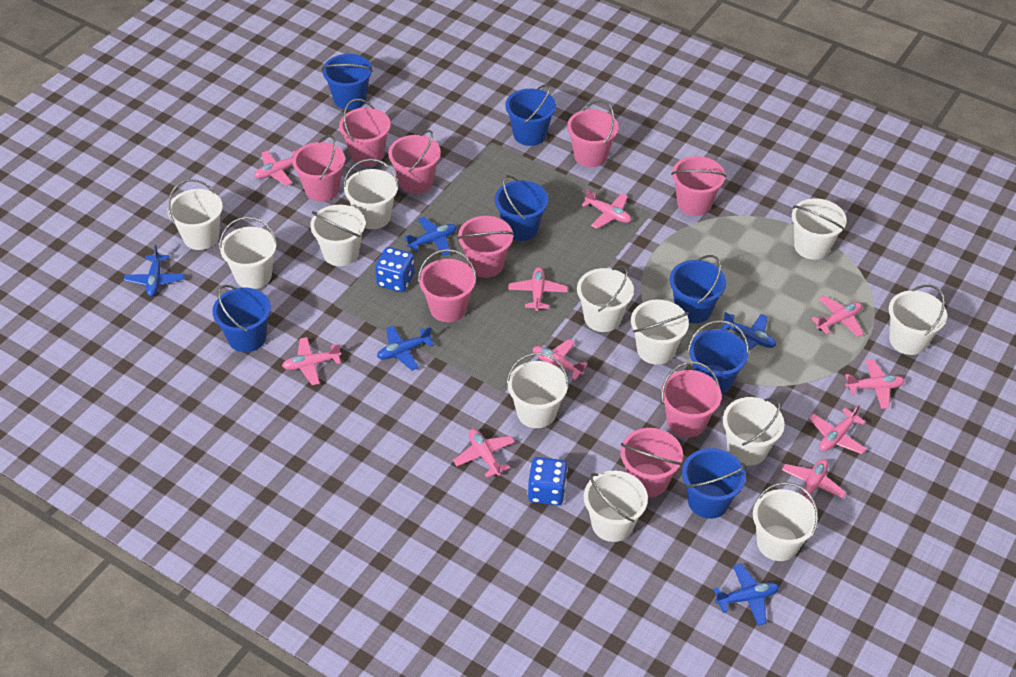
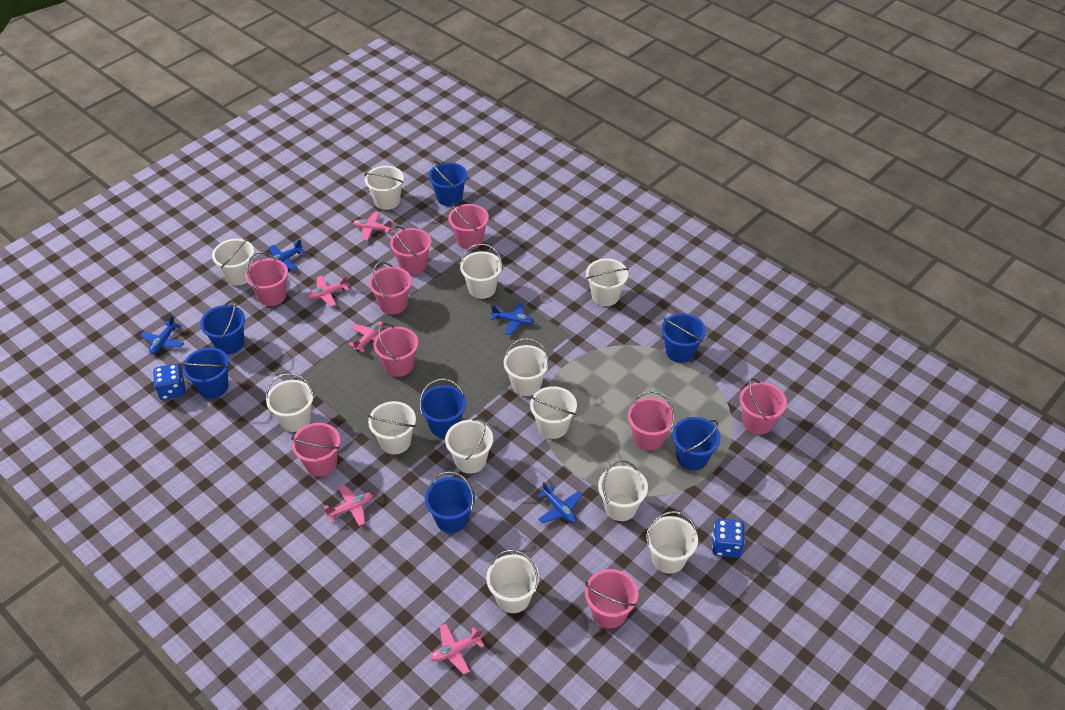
blue plane: 5 -> 4
pink plane: 10 -> 5

